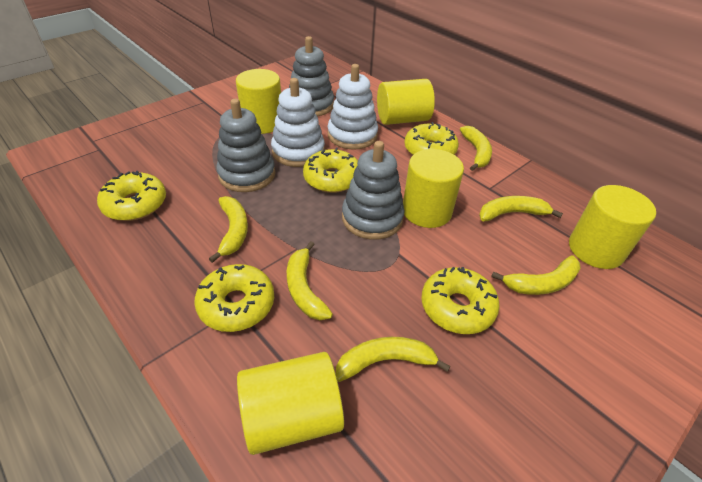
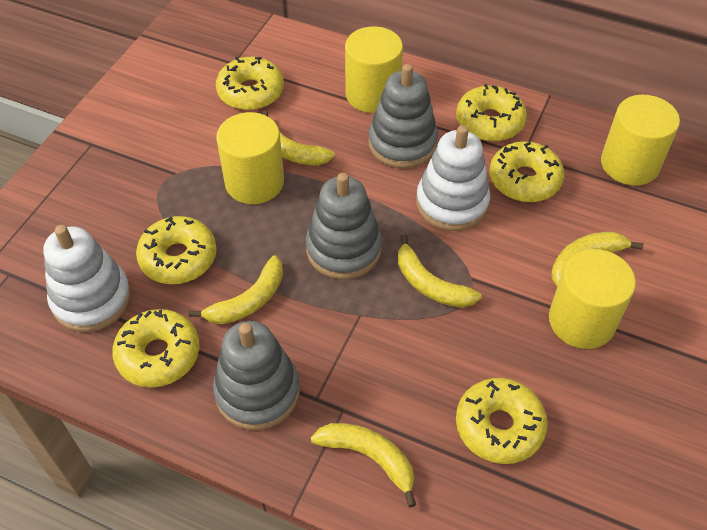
yellow banana: 6 -> 5
yellow cylinder: 5 -> 4
yellow donut: 5 -> 6

